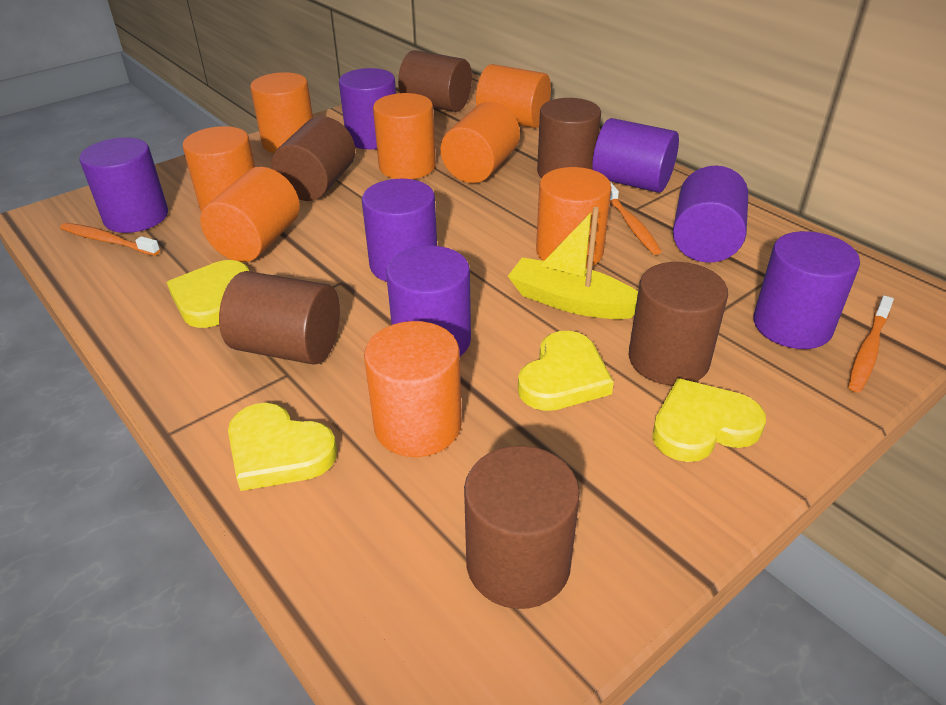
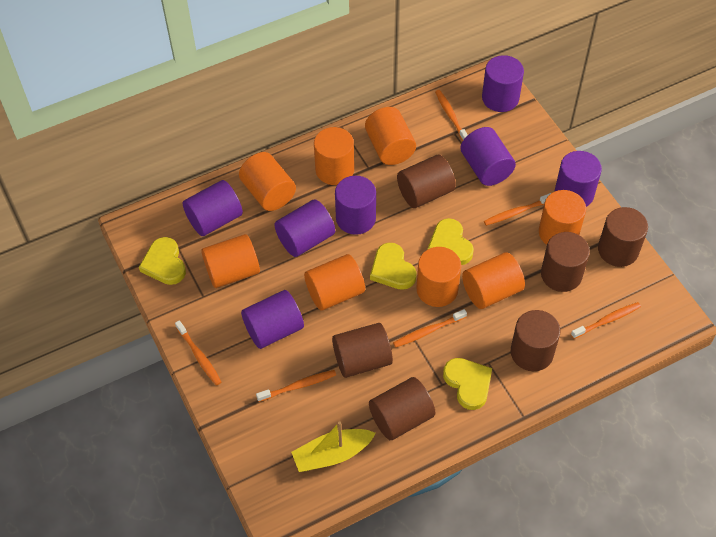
orange toothbrush: 3 -> 6

